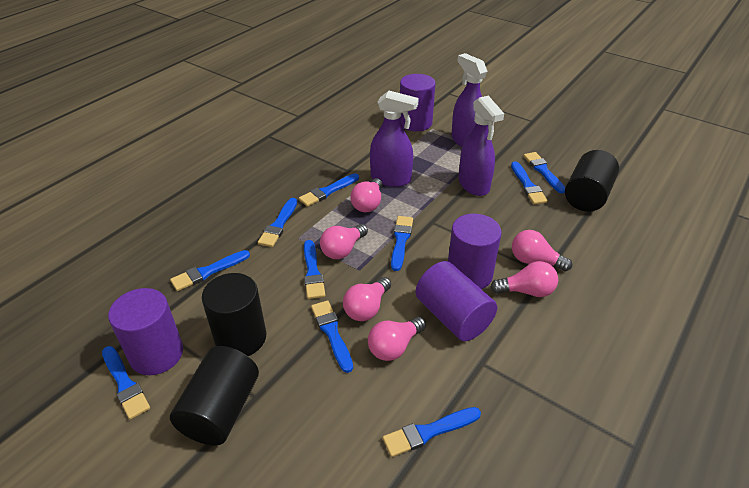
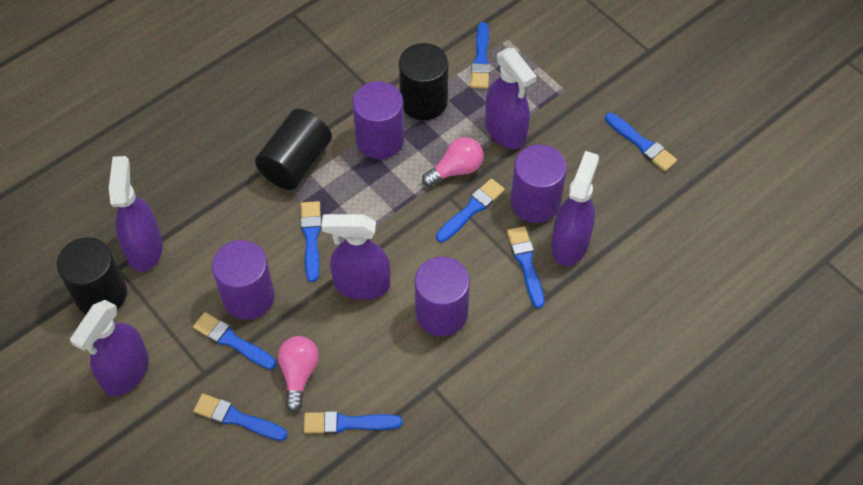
blue brush: 10 -> 8
pink light bulb: 6 -> 2
purple spray bottle: 3 -> 5

